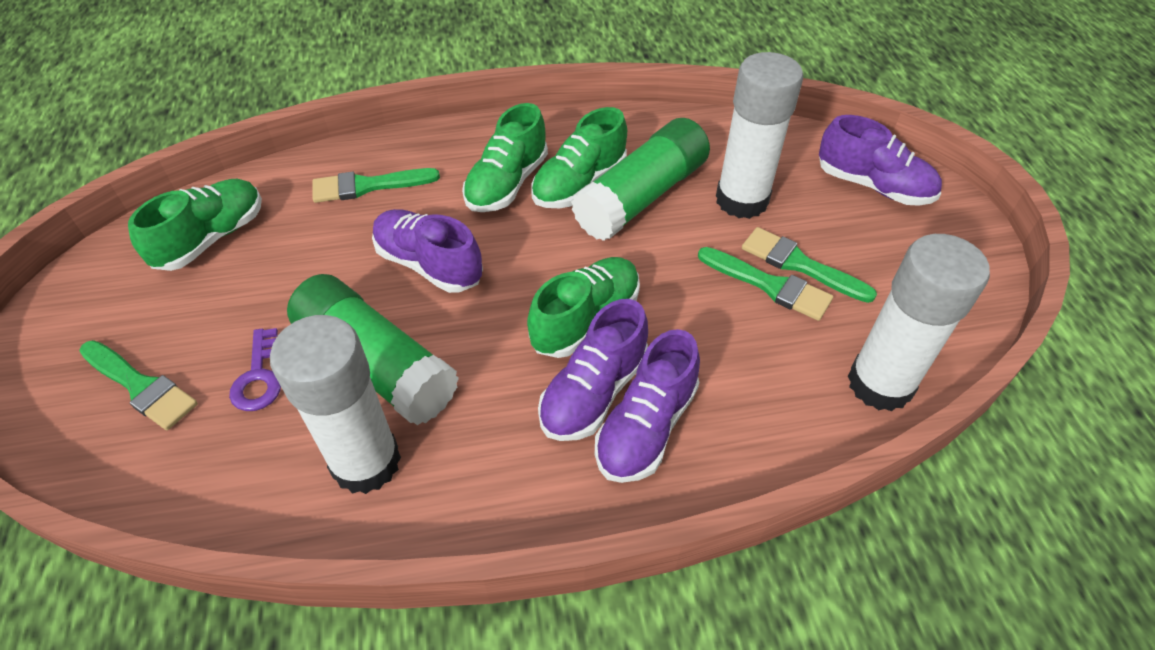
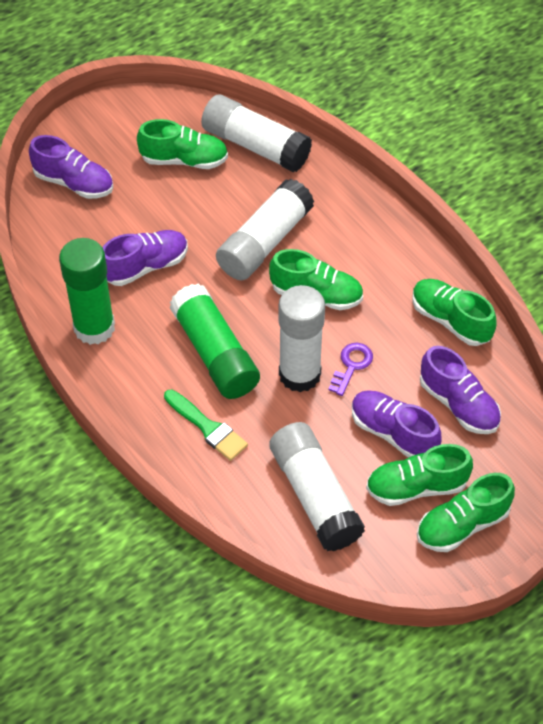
green brush: 4 -> 1
green shoe: 4 -> 5
white glue stick: 3 -> 4

